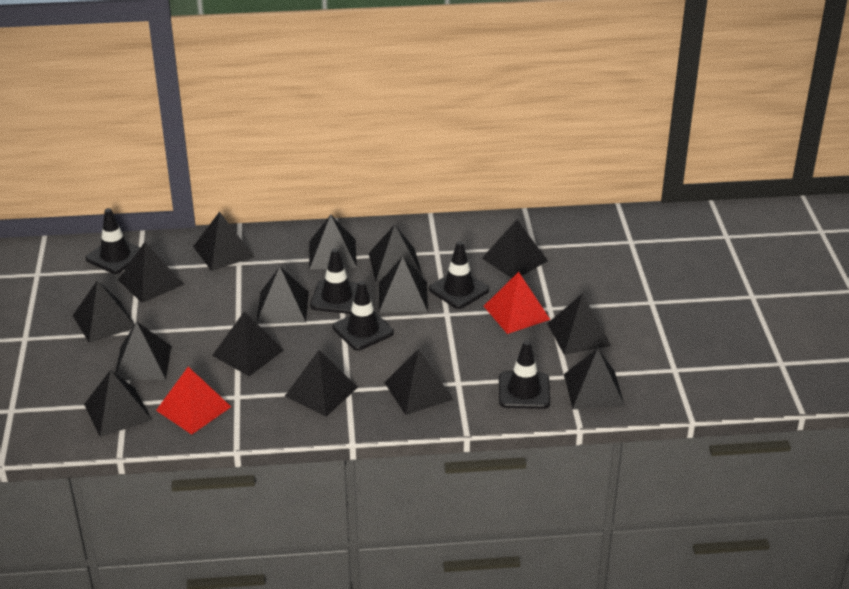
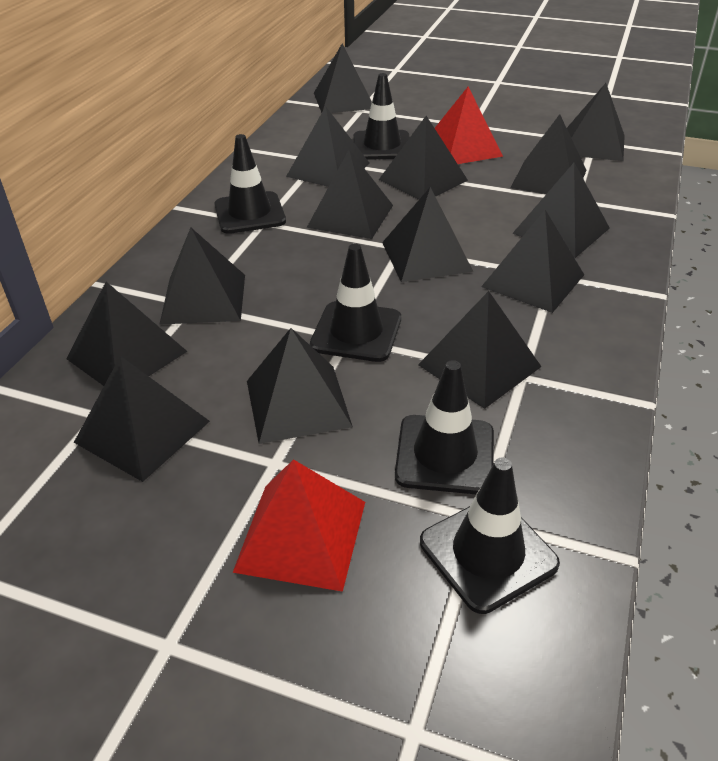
black pyramid: 15 -> 14

